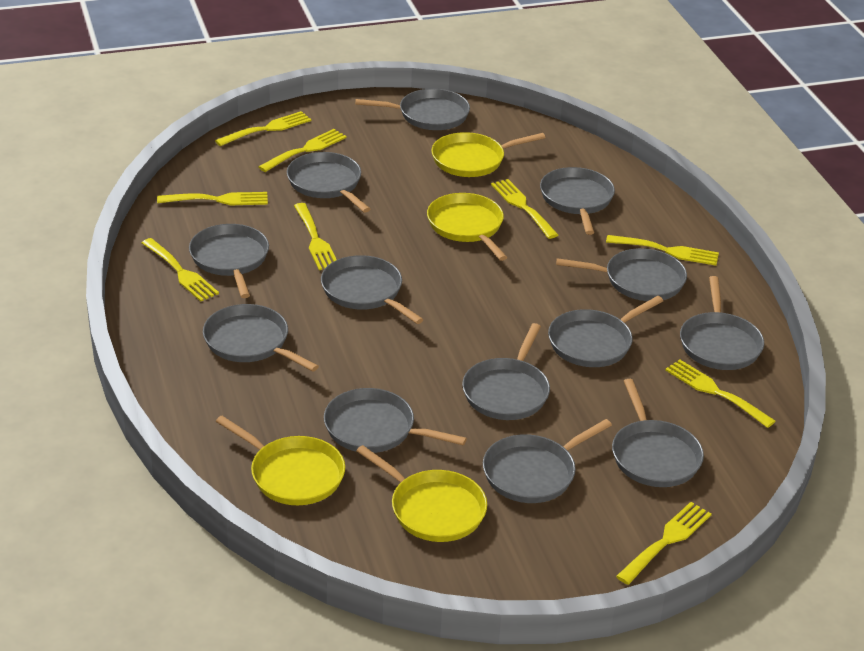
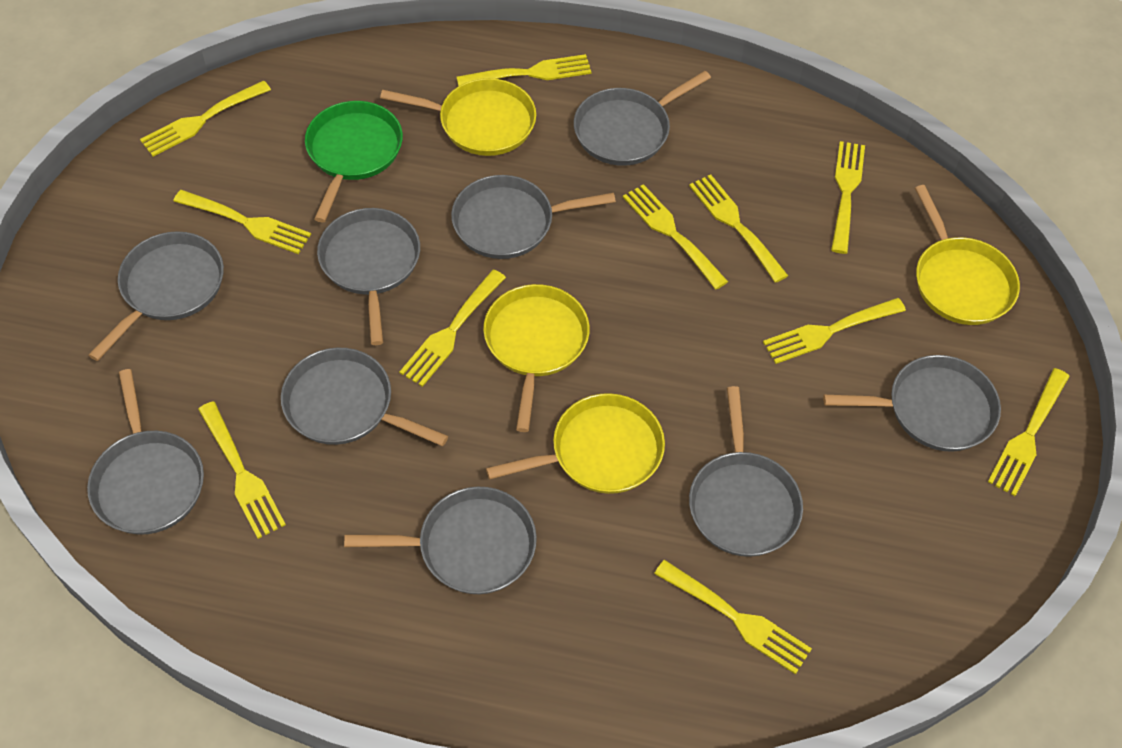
green pan: 0 -> 1
grey pan: 13 -> 9
yellow fork: 9 -> 11

